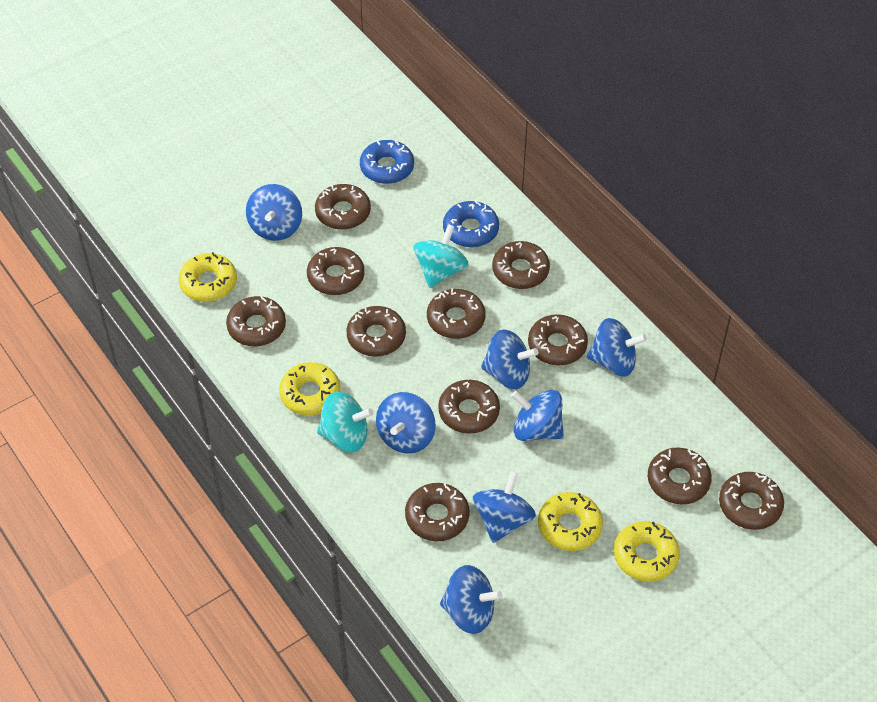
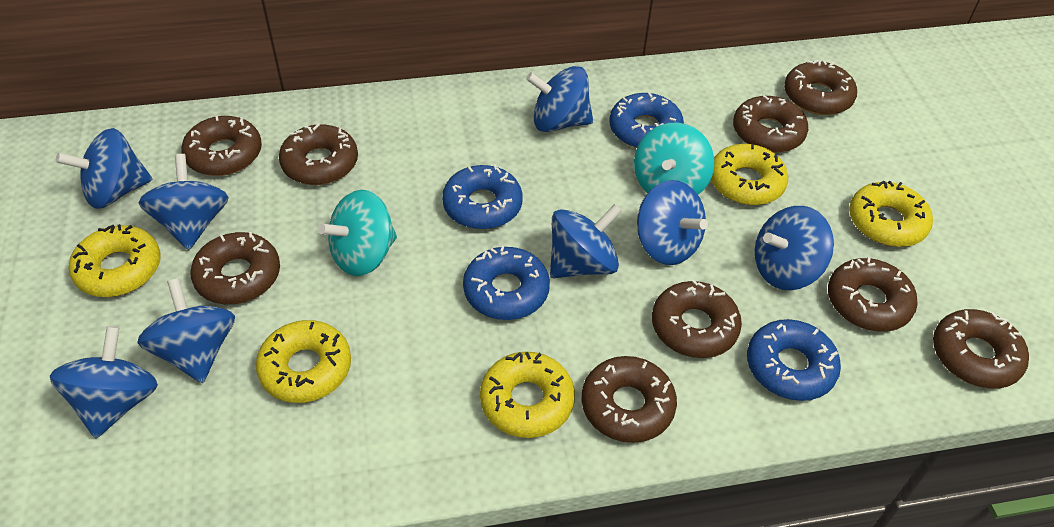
blue donut: 2 -> 4
blue spinning top: 7 -> 8
brown donut: 11 -> 9
yellow donut: 4 -> 5

